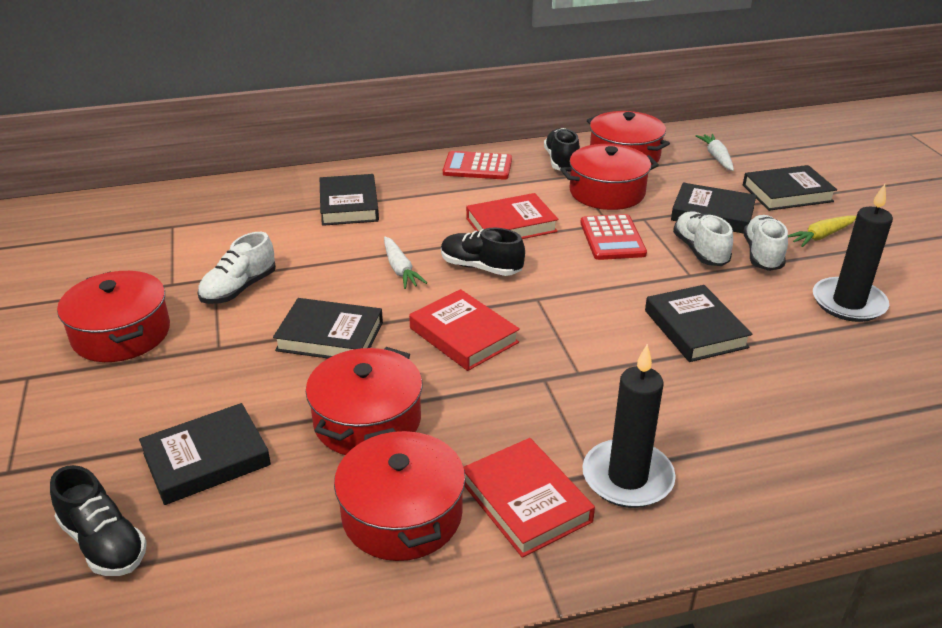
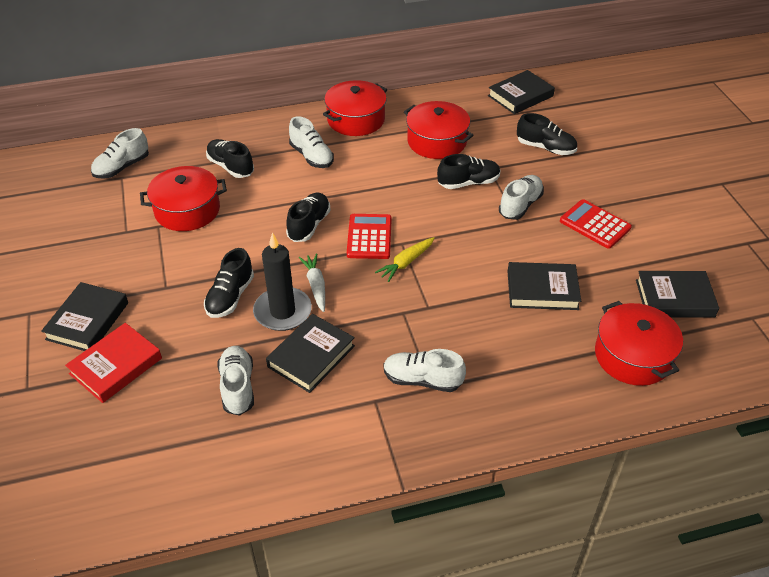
black book: 6 -> 5
black candle: 2 -> 1
black shoe: 3 -> 5
red book: 3 -> 1
red pot: 5 -> 4
white carrot: 2 -> 1
white shoe: 3 -> 5

